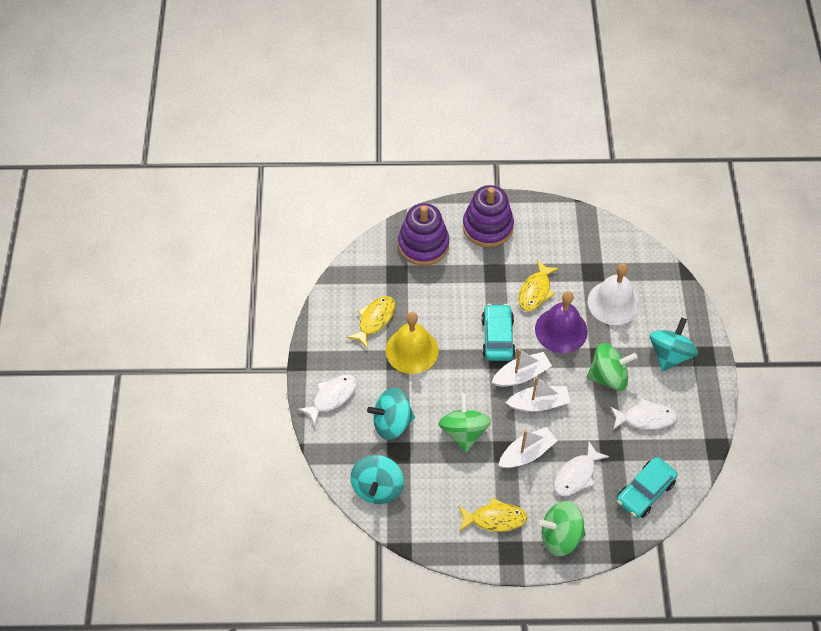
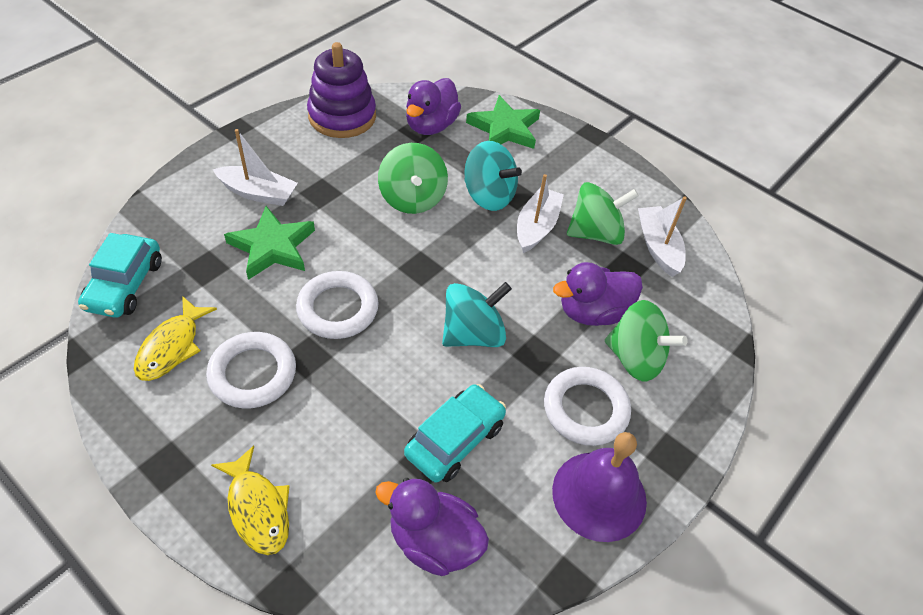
green star: 0 -> 2
purple duck: 0 -> 3
purple stacking toy: 2 -> 1
turquoise spinning top: 3 -> 2
white bell: 1 -> 0
white fish: 3 -> 0
white ring: 0 -> 3
yellow bell: 1 -> 0
yellow fish: 3 -> 2

